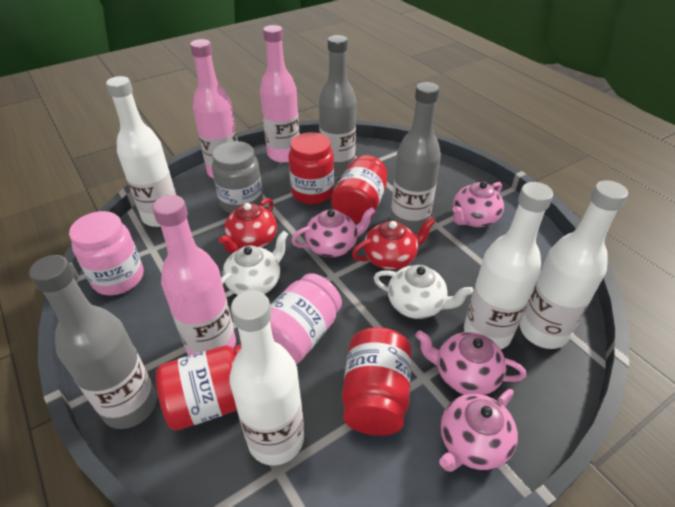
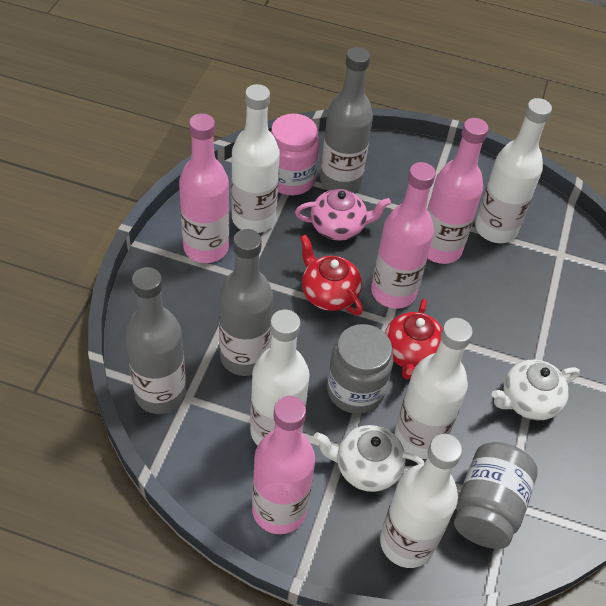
grey jar: 1 -> 2
pink bottle: 3 -> 4
pink jar: 2 -> 1
pink teapot: 4 -> 1
red jar: 4 -> 0
white bottle: 4 -> 5

